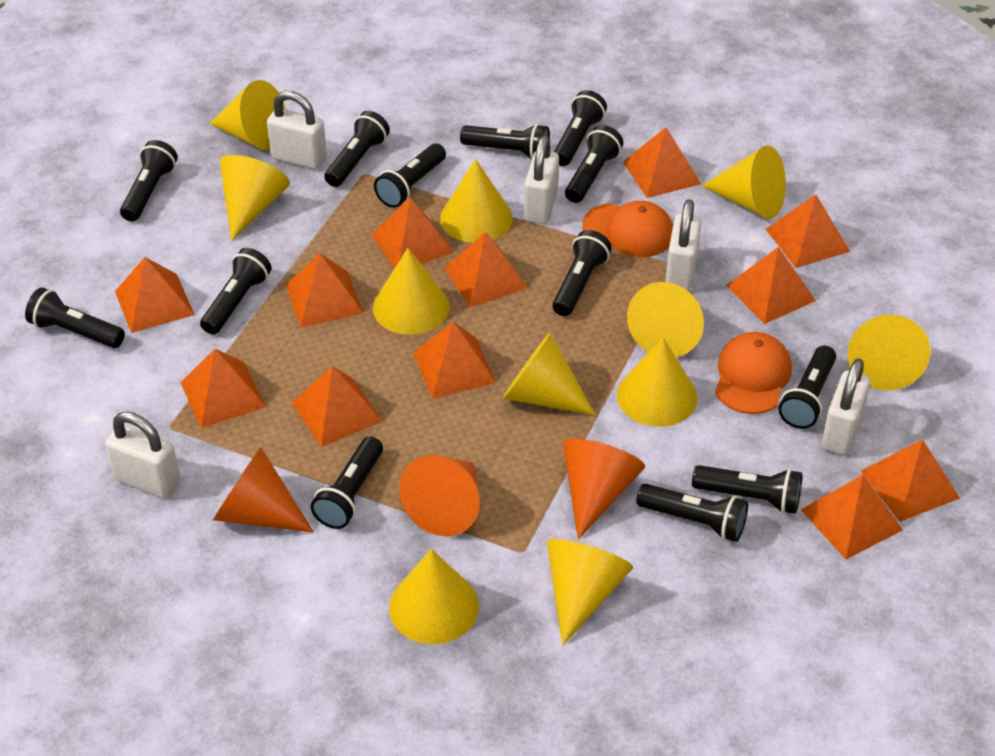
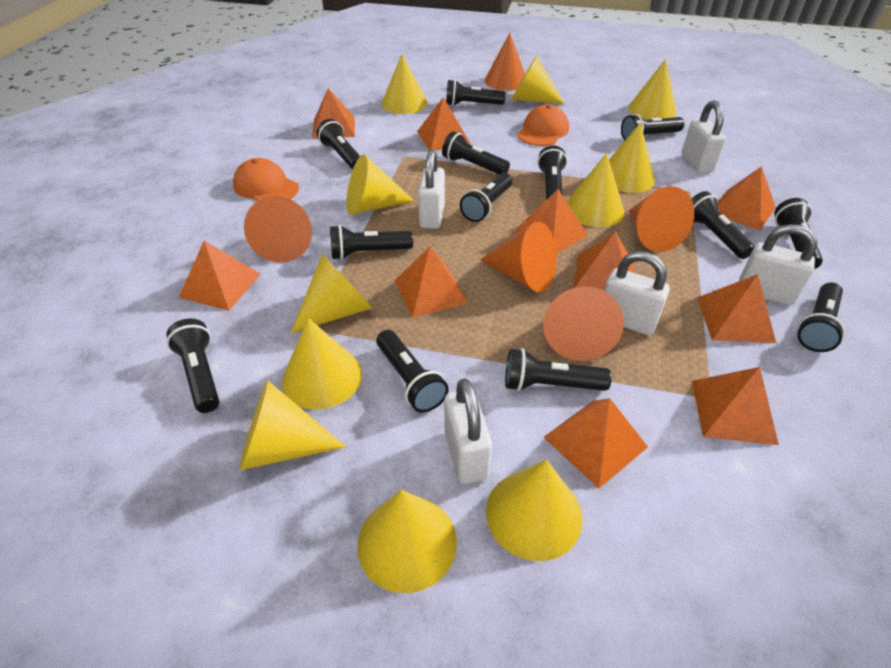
orange cone: 3 -> 5
orange pyramid: 12 -> 10

